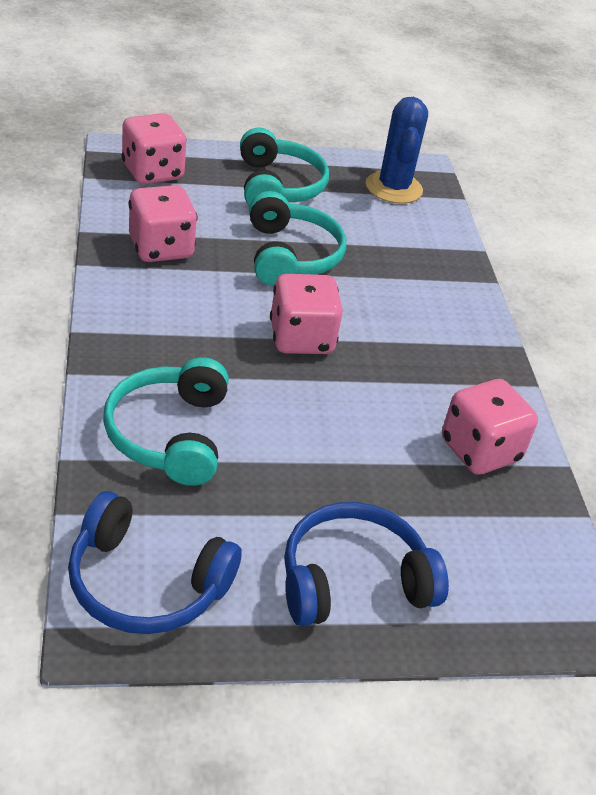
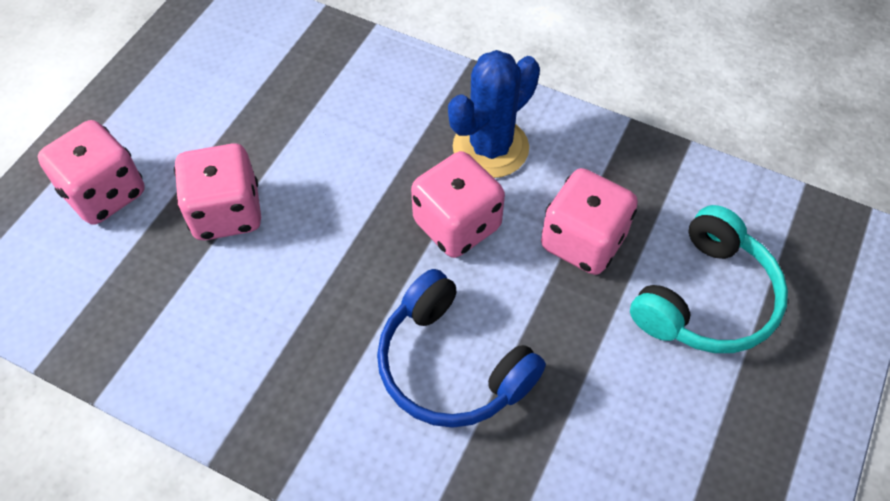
blue headphones: 2 -> 1
turquoise headphones: 3 -> 1

